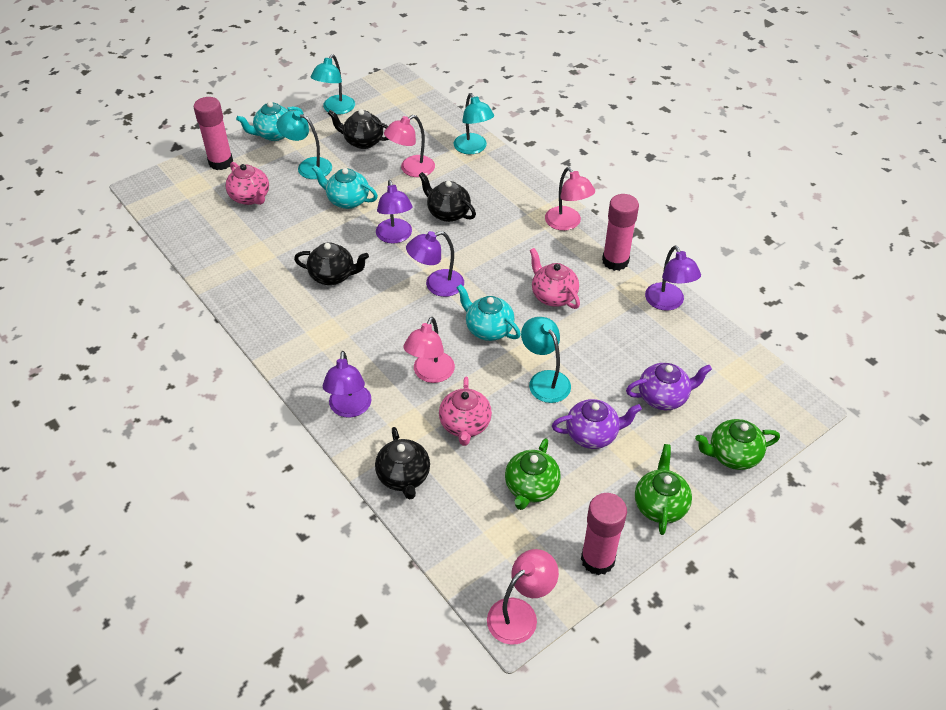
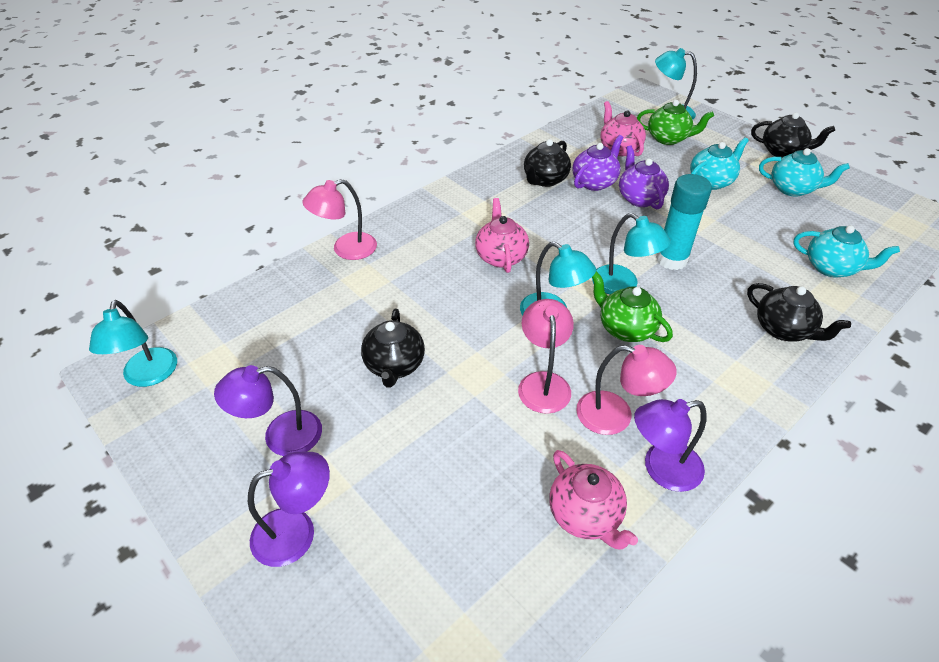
green teapot: 3 -> 2
pink glue stick: 3 -> 0
pink lamp: 4 -> 3
purple lamp: 4 -> 3
turquoise glue stick: 0 -> 1

